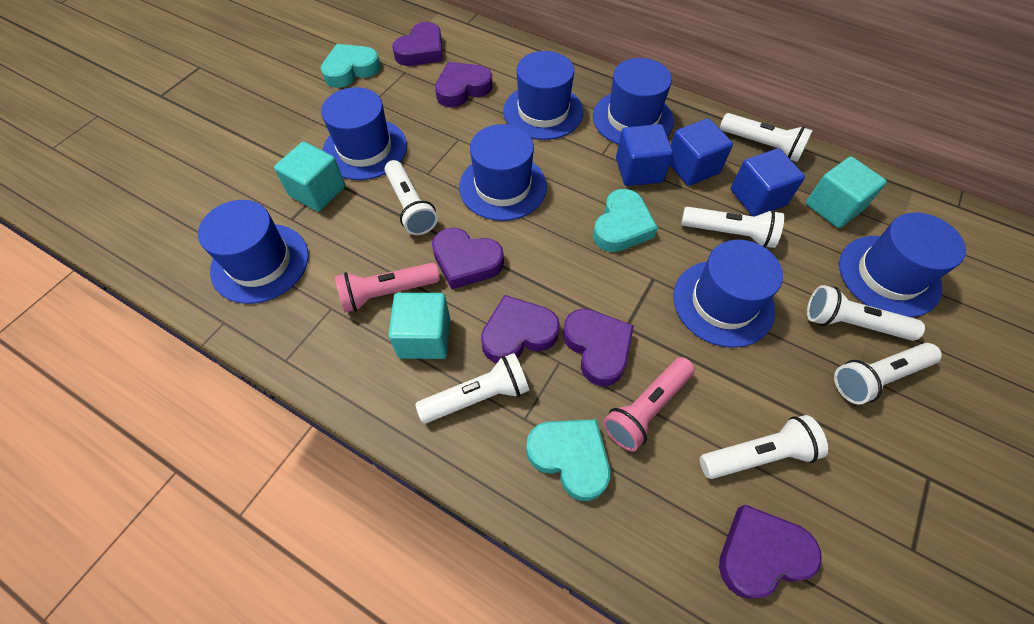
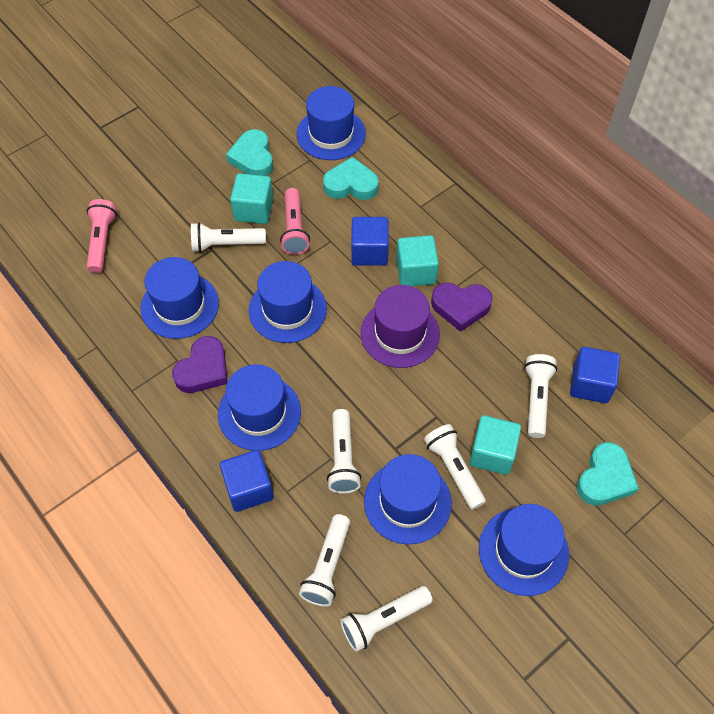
blue hat: 7 -> 6
purple hat: 0 -> 1
purple heart: 6 -> 2
white flashlight: 7 -> 6

